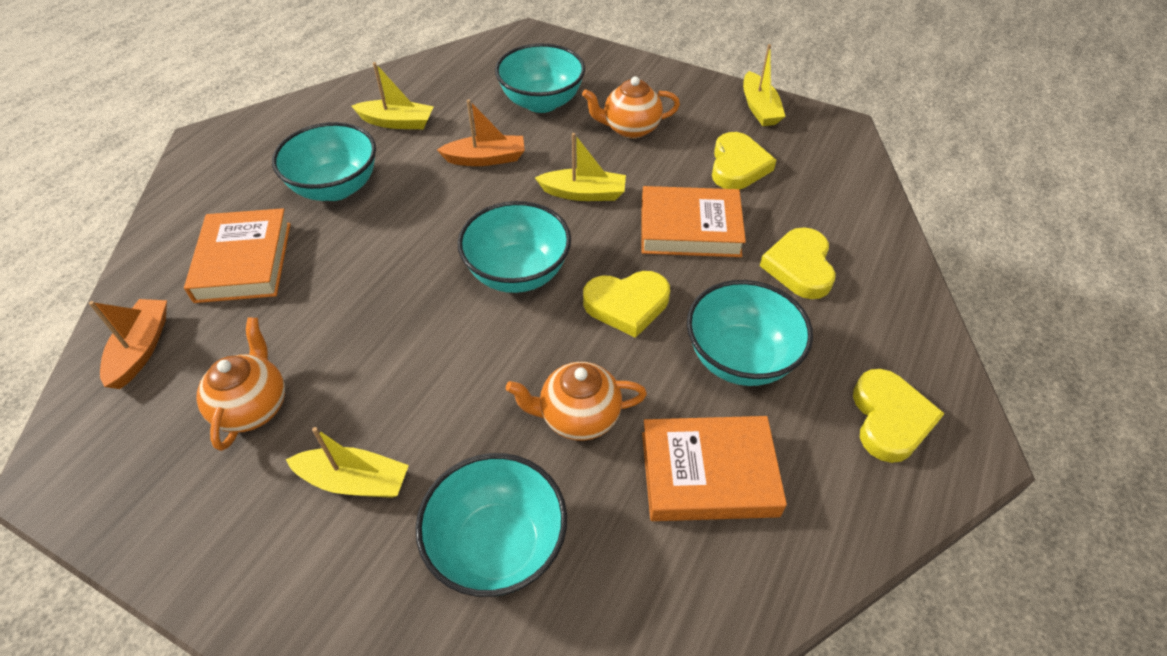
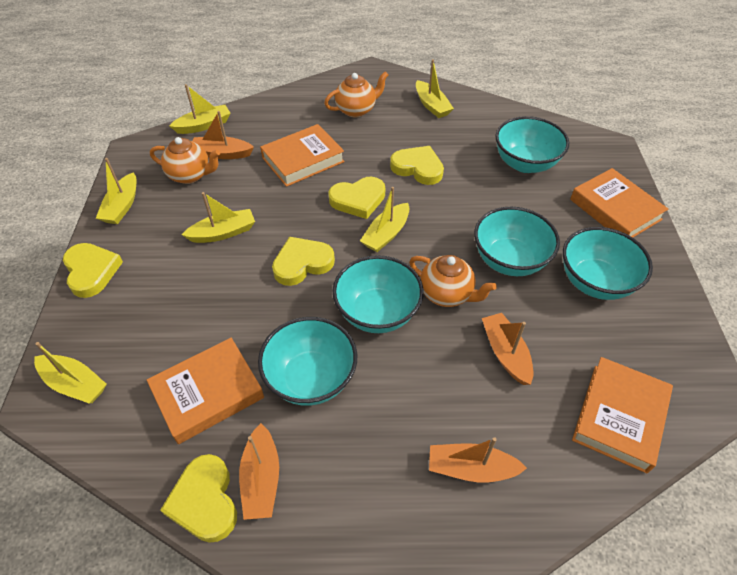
orange boat: 2 -> 4
orange book: 3 -> 4
yellow boat: 4 -> 6
yellow heart: 4 -> 5

